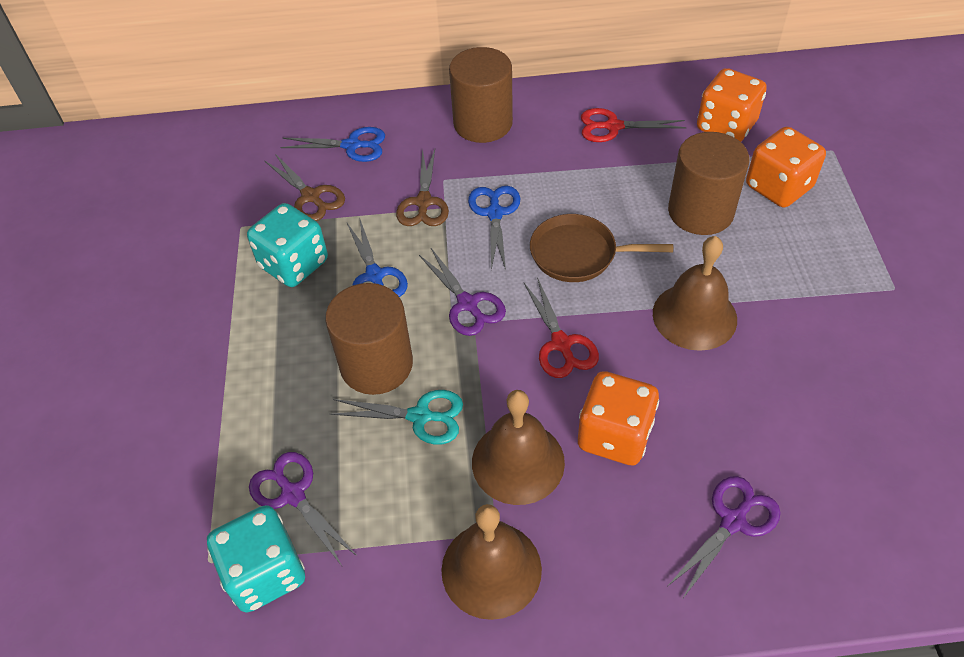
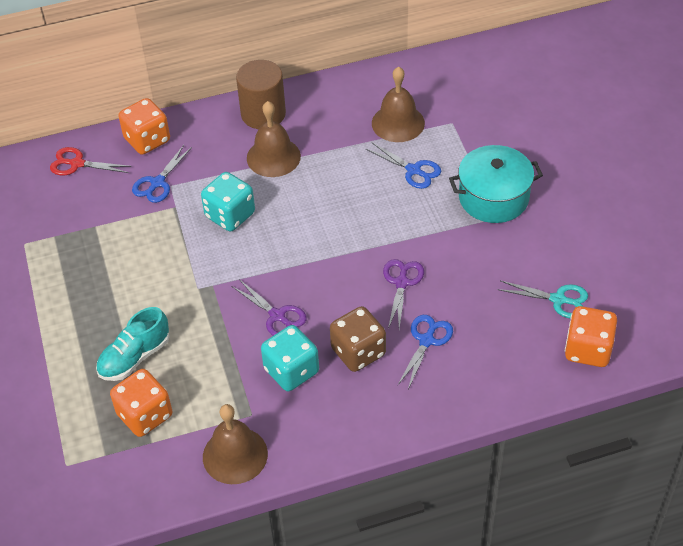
brown cylinder: 3 -> 1
brown dice: 0 -> 1
brown pan: 1 -> 0
brown scissors: 2 -> 0
purple scissors: 3 -> 2
red scissors: 2 -> 1
turquoise pot: 0 -> 1
turquoise shoe: 0 -> 1

